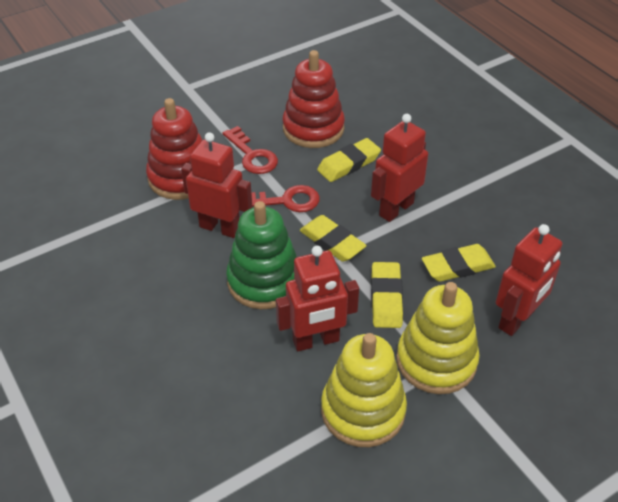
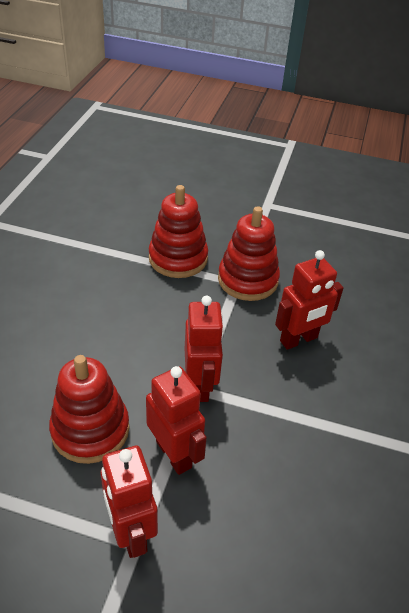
green stacking toy: 1 -> 0
red key: 2 -> 0
red stacking toy: 2 -> 3
yellow eraser: 4 -> 0
yellow stacking toy: 2 -> 0

